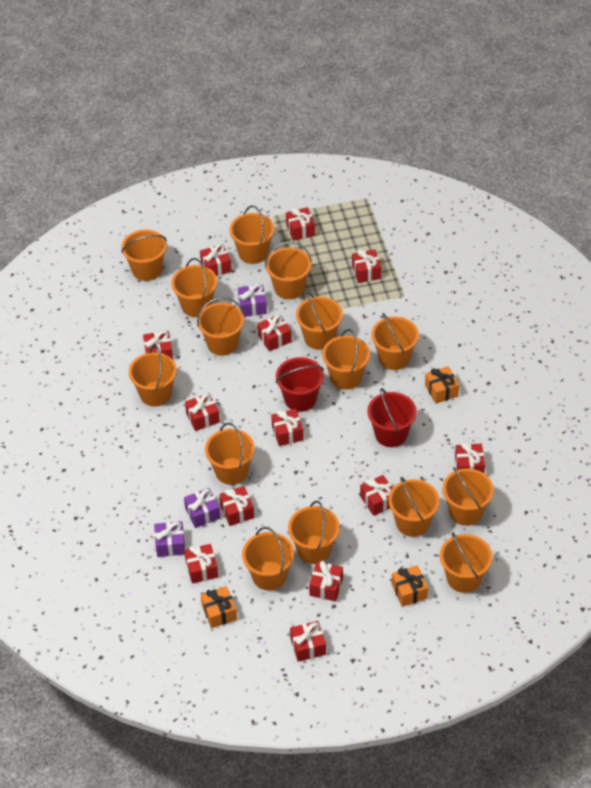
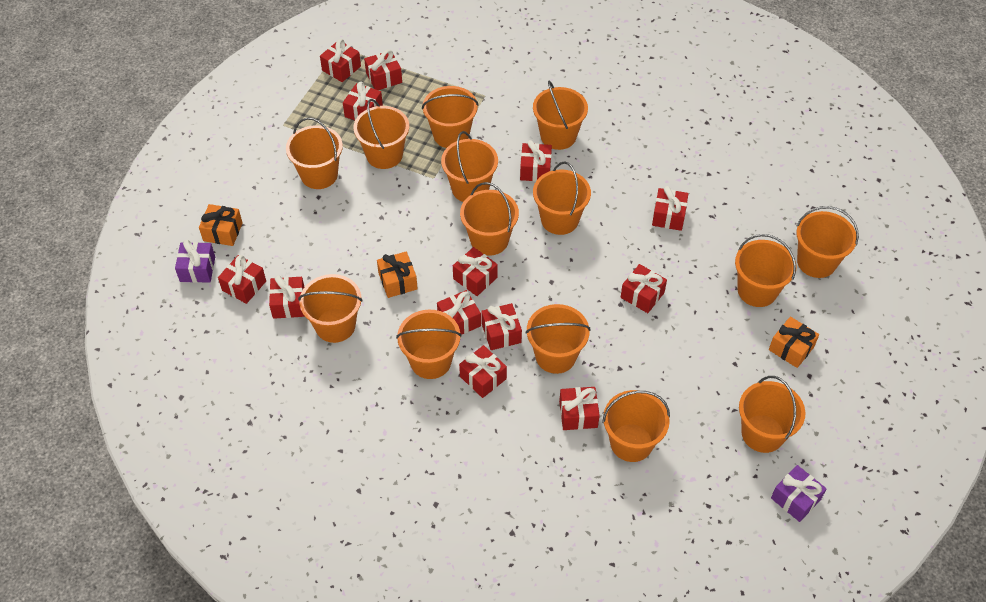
orange bucket: 15 -> 14
purple gift: 3 -> 2
red bucket: 2 -> 0

